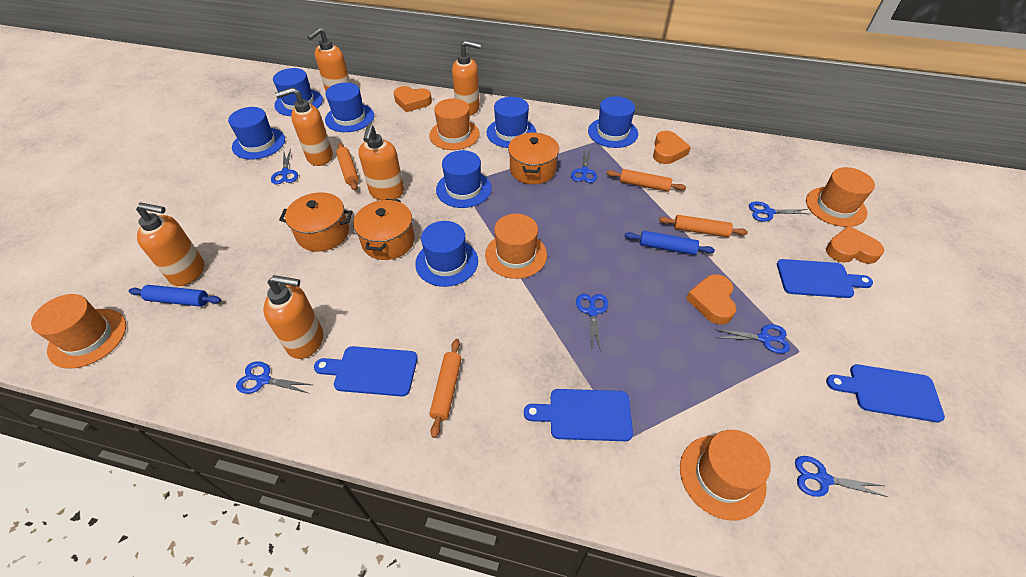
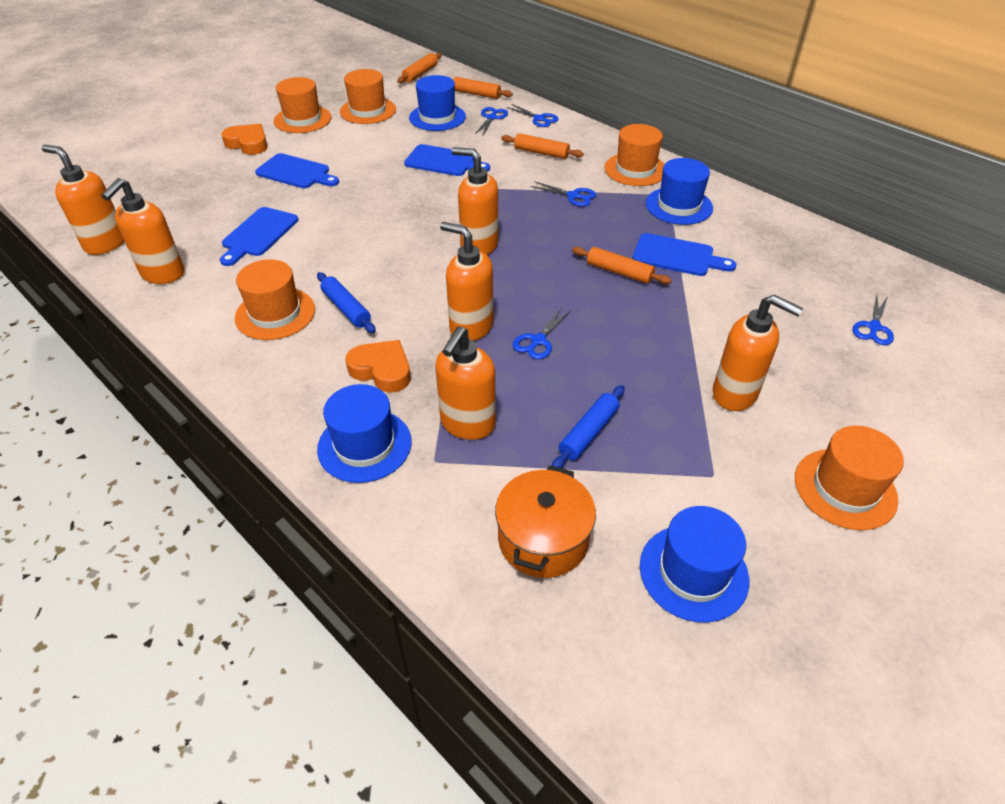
blue hat: 7 -> 4
blue scissors: 7 -> 5
orange heart: 4 -> 2
orange pot: 3 -> 1

